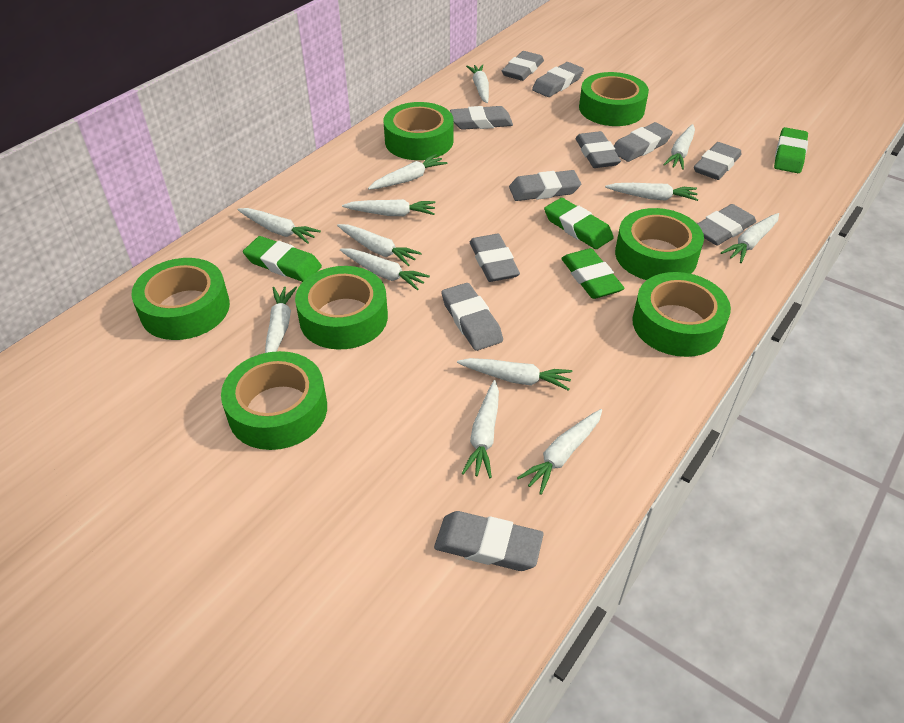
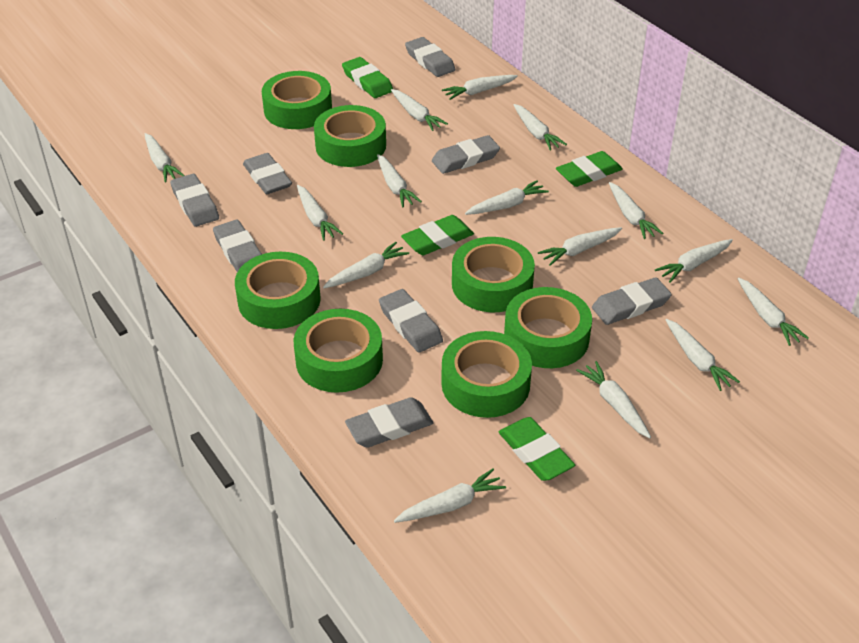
grey eraser: 11 -> 8
white carrot: 13 -> 15

